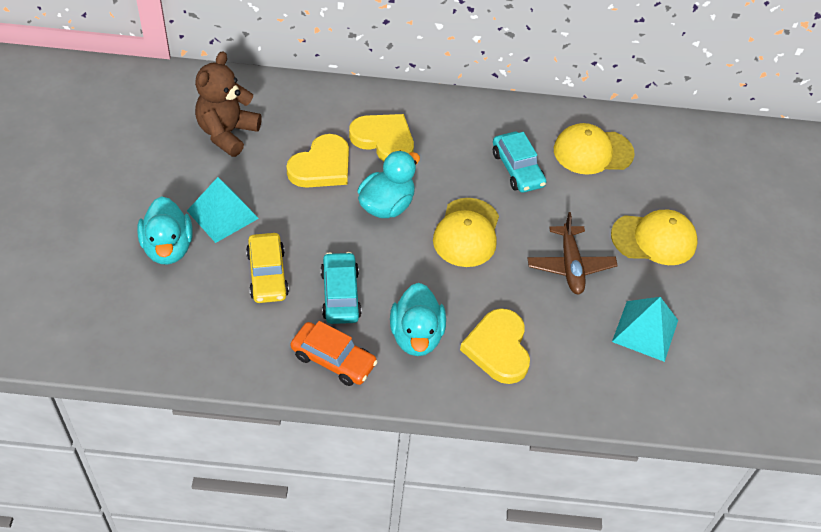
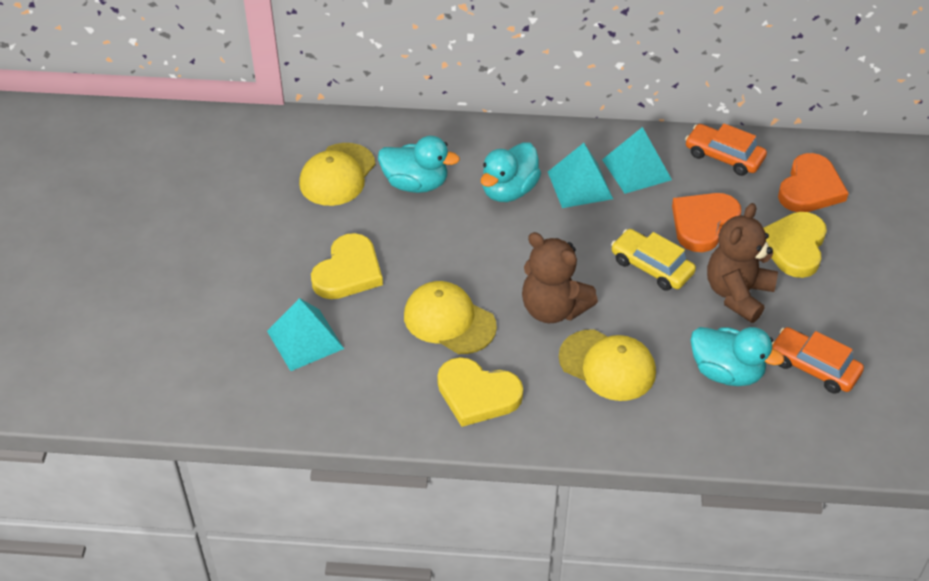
brown plane: 1 -> 0
brown teddy bear: 1 -> 2
orange car: 1 -> 2
orange heart: 0 -> 2
turquoise car: 2 -> 0
turquoise pyramid: 2 -> 3

